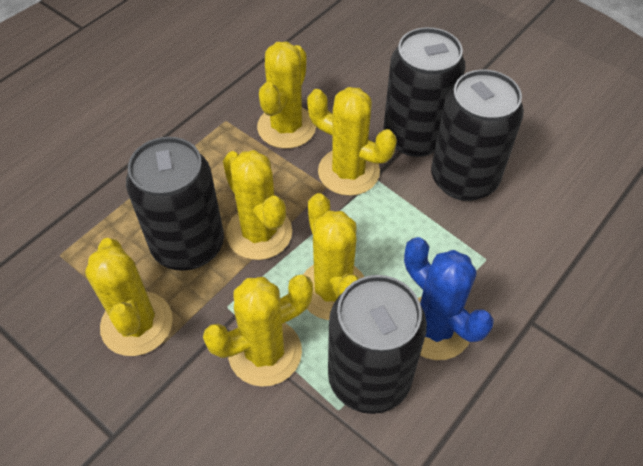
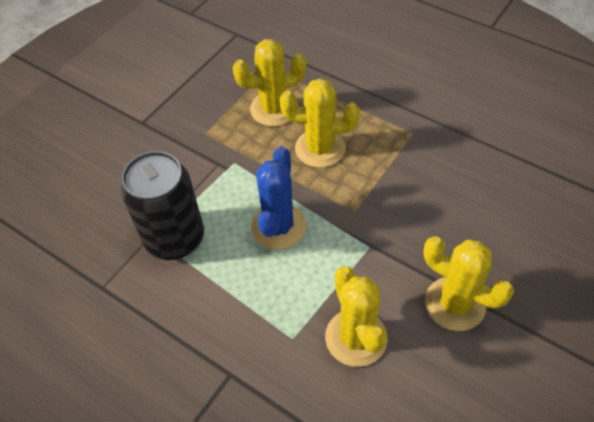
black can: 4 -> 1
yellow cactus: 6 -> 4

